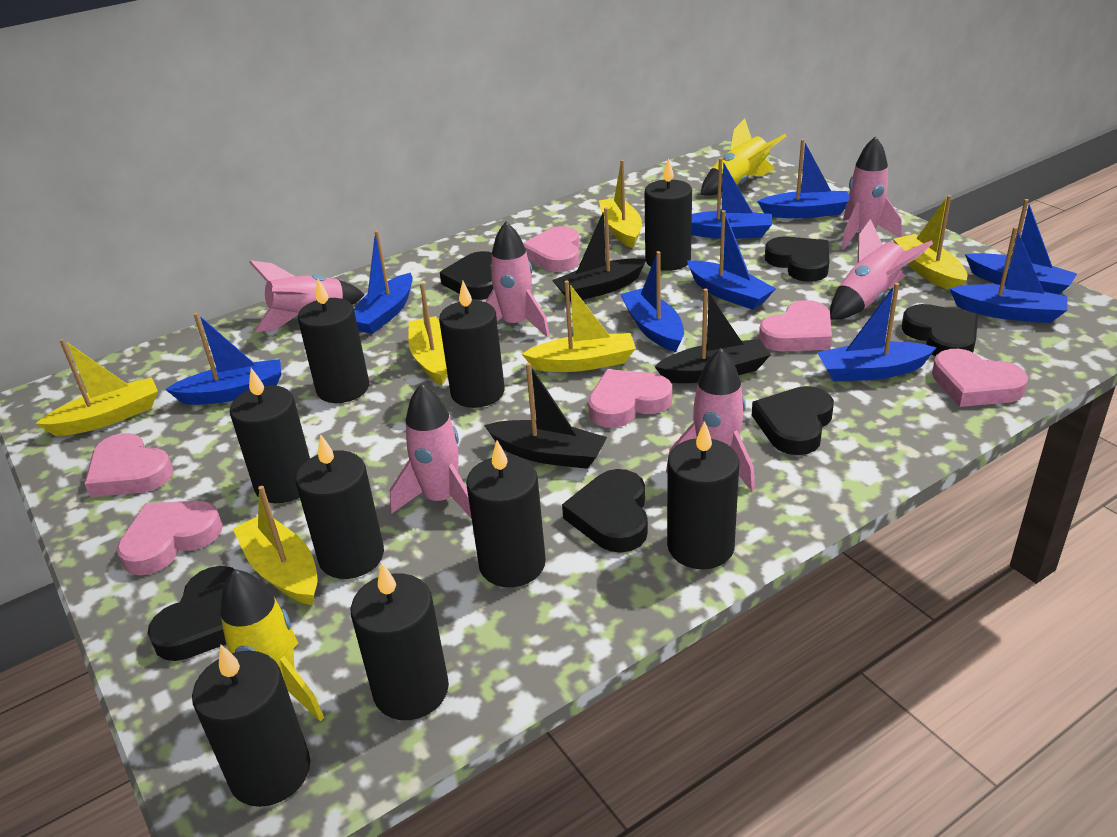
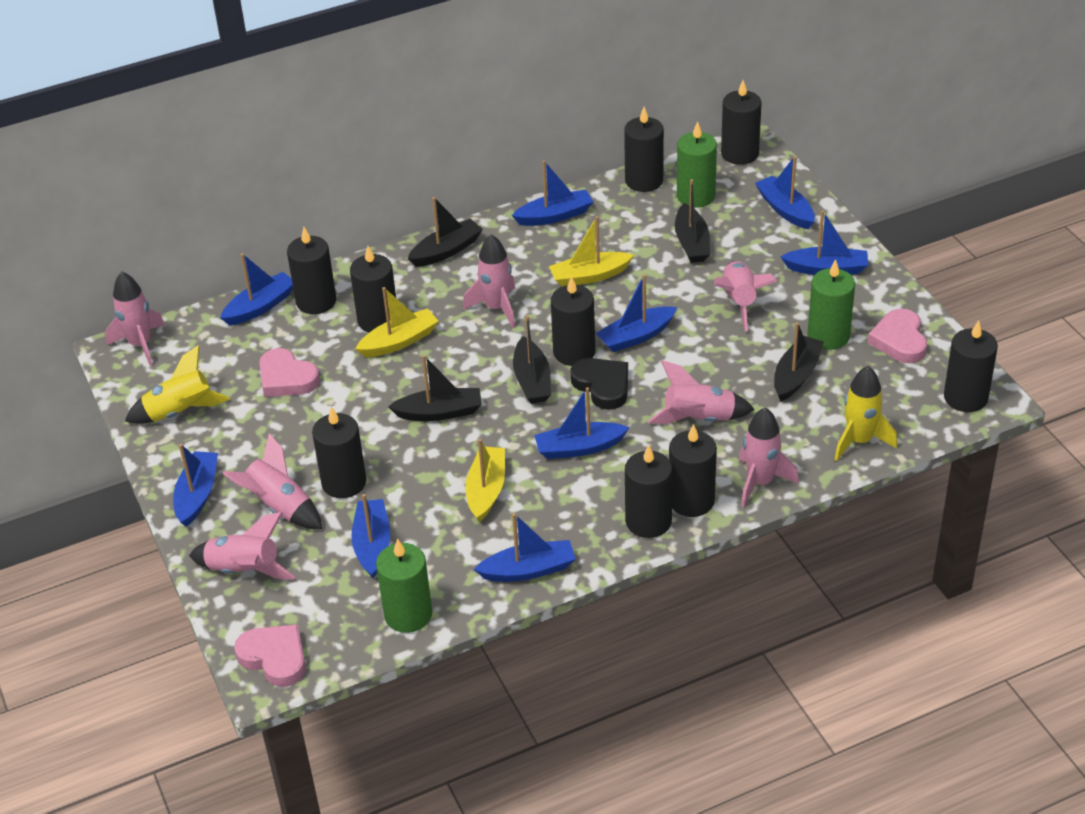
black boat: 3 -> 5
black heart: 6 -> 1
green candle: 0 -> 3
pink heart: 6 -> 3
pink rocket: 6 -> 7
yellow boat: 6 -> 3

